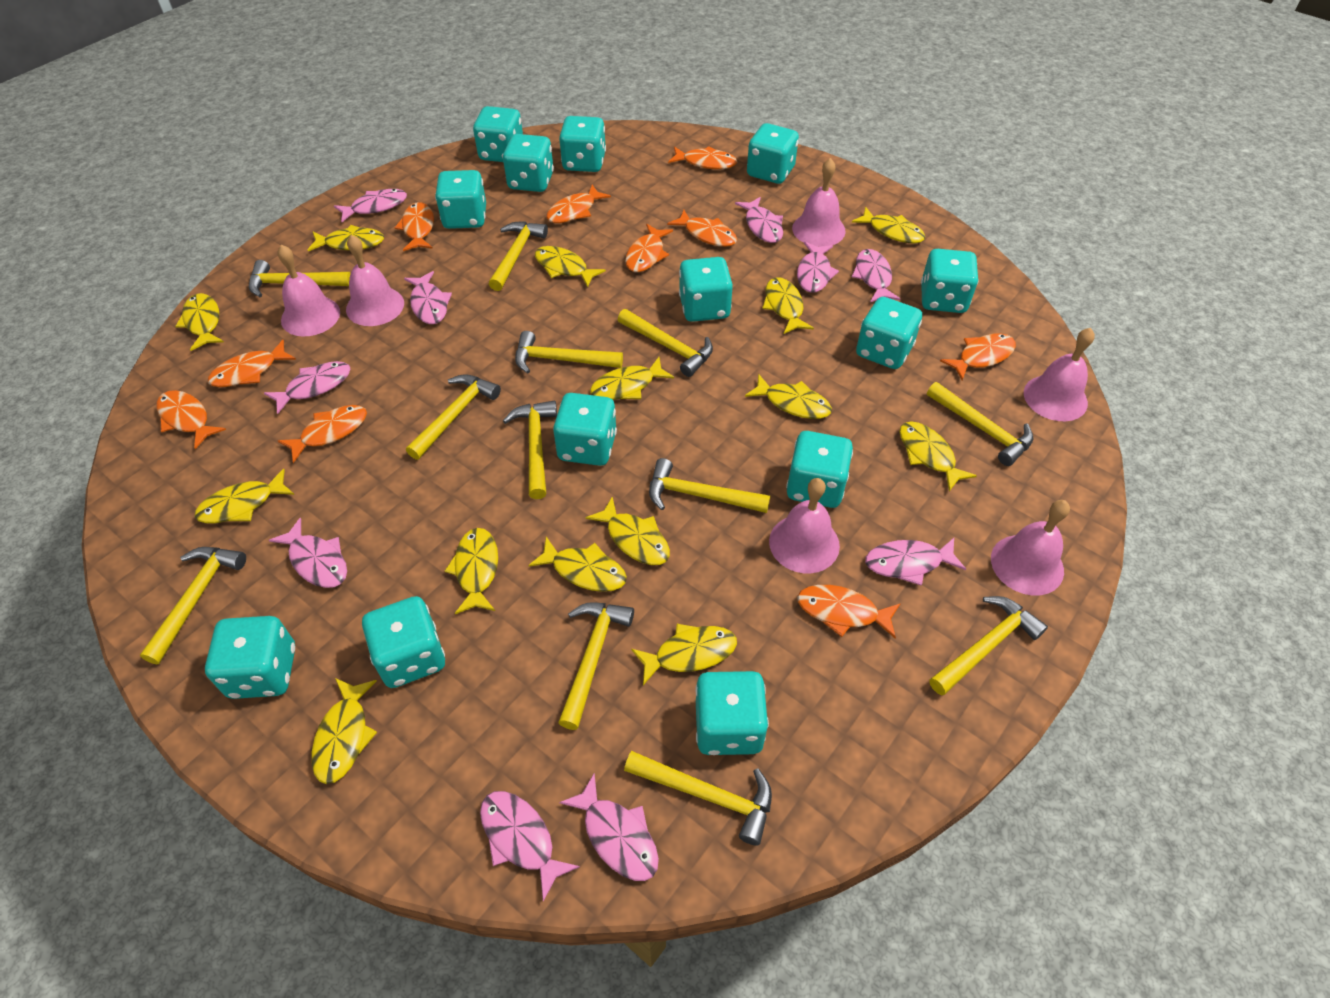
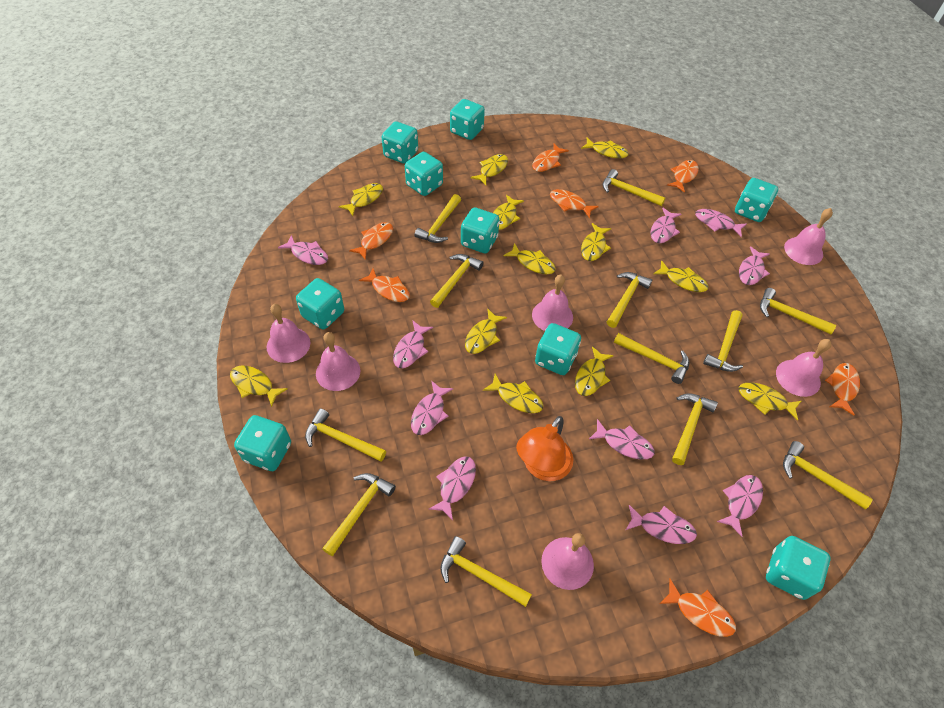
orange fish: 10 -> 7
orange lamp: 0 -> 1
turquoise dice: 13 -> 9
yellow fish: 14 -> 12

